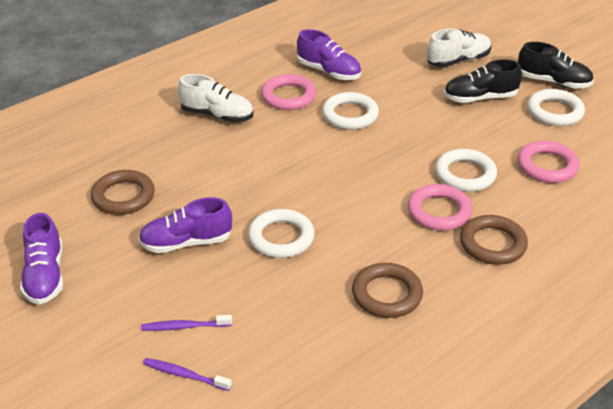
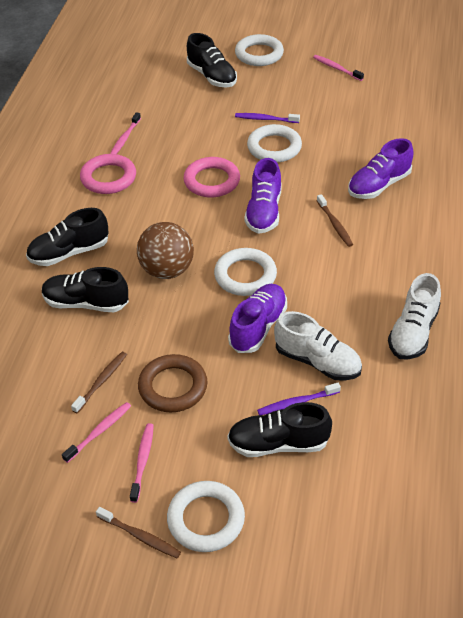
black shoe: 2 -> 4
brown ball: 0 -> 1
brown ring: 3 -> 1
brown toothbrush: 0 -> 3
pink ring: 3 -> 2
pink toothbrush: 0 -> 4

